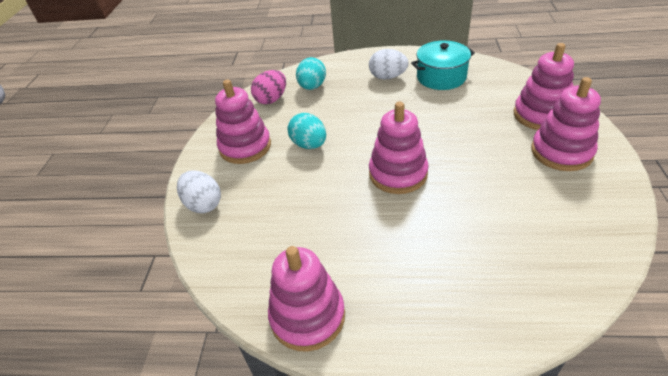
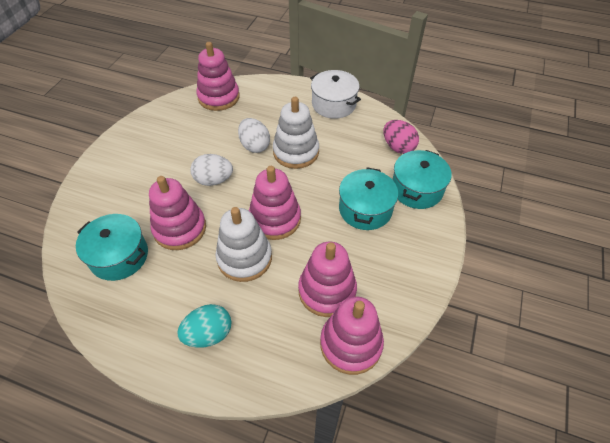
turquoise egg: 2 -> 1
turquoise pot: 1 -> 3
white pot: 0 -> 1
white stacking toy: 0 -> 2

